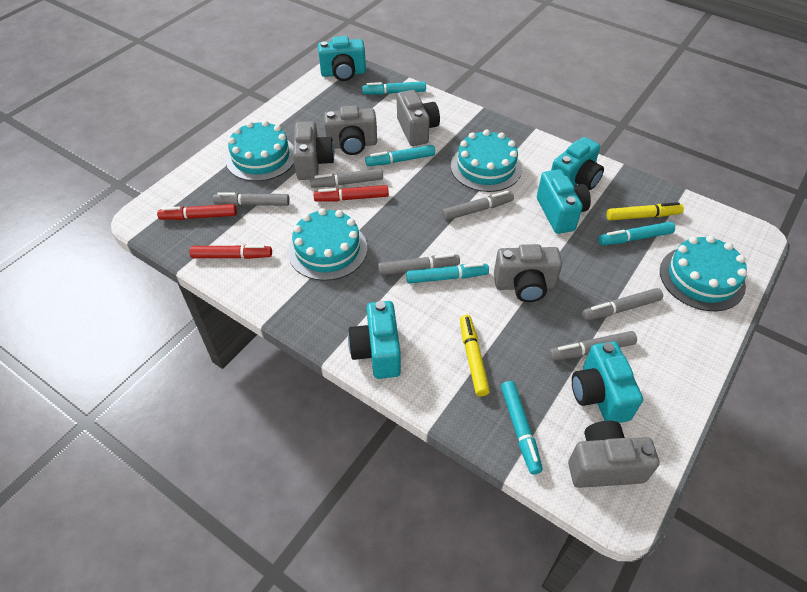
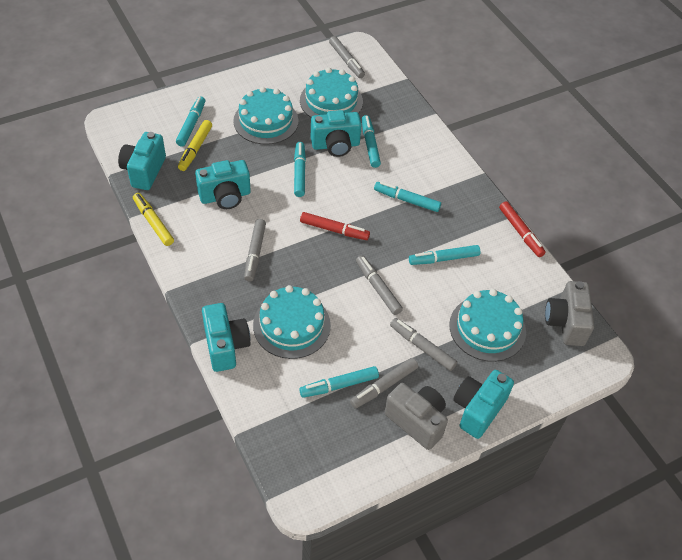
grey camera: 5 -> 2
grey marker: 6 -> 5
red marker: 3 -> 2
turquoise marker: 5 -> 6

